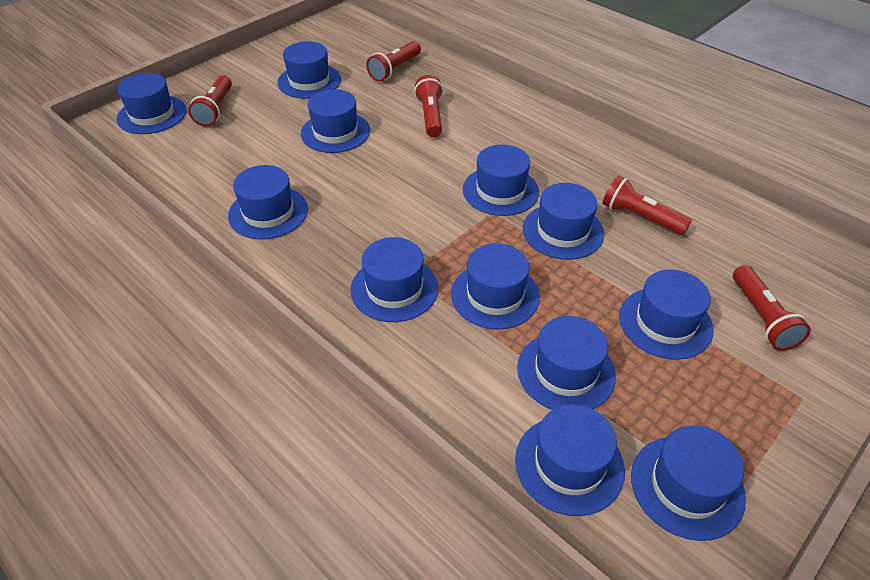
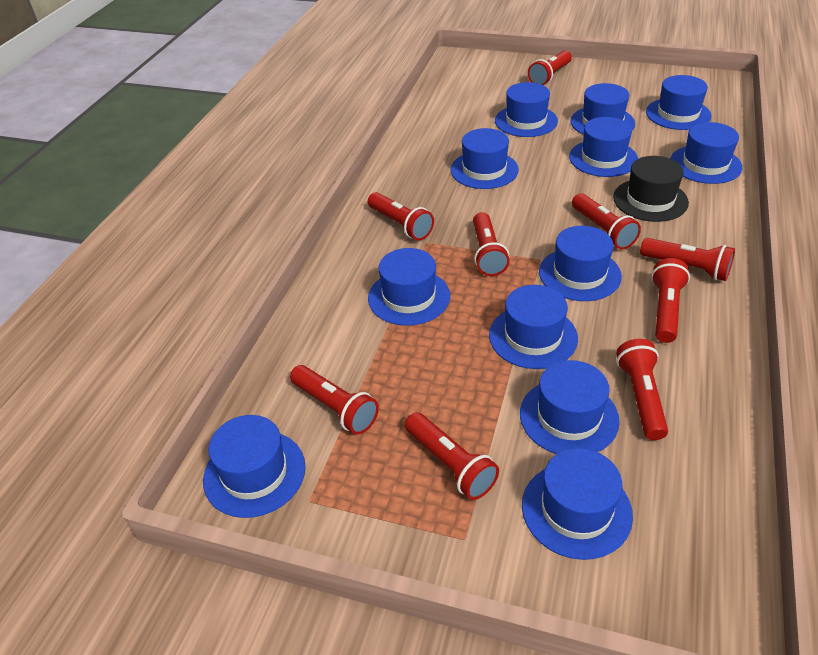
black hat: 0 -> 1
red flashlight: 5 -> 9

